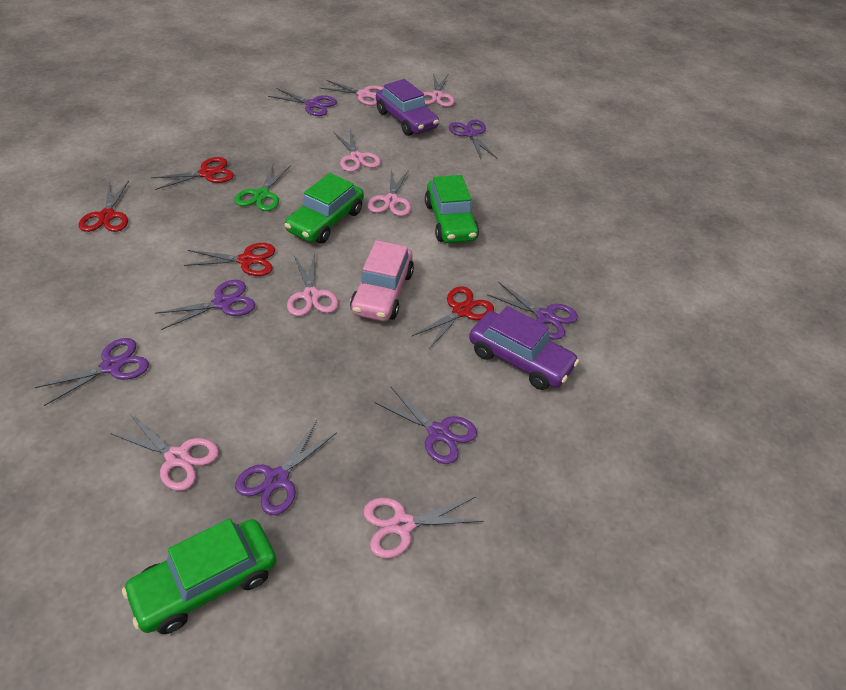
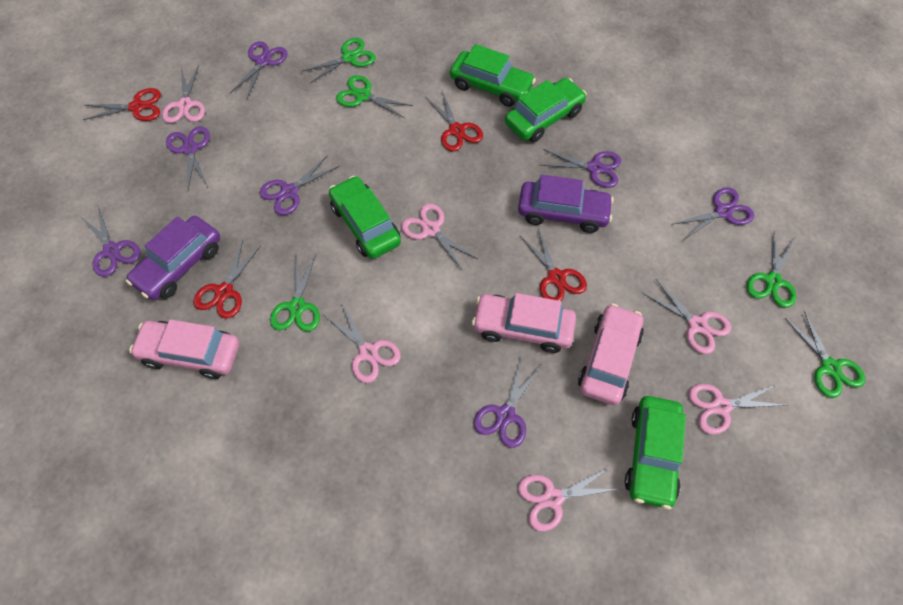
green car: 3 -> 4
green scissors: 1 -> 5
pink car: 1 -> 3
pink scissors: 7 -> 6

